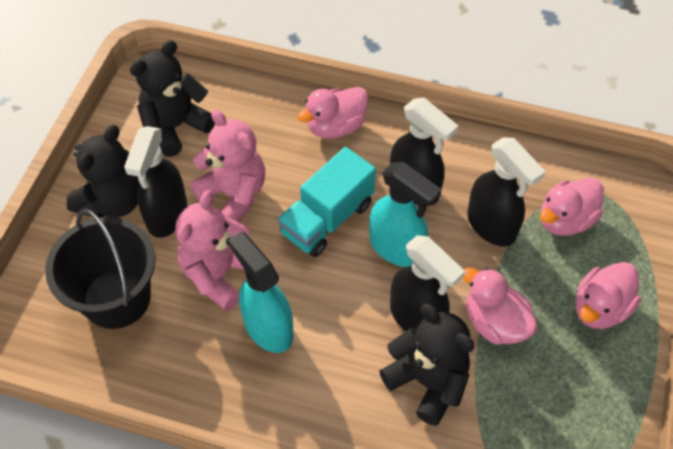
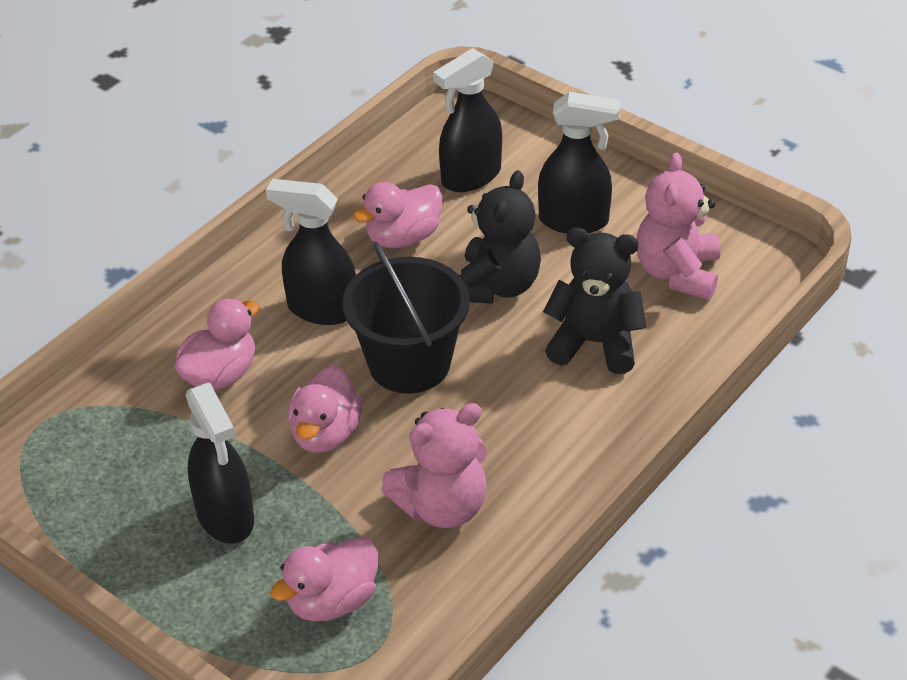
black teddy bear: 3 -> 2
turquoise spray bottle: 2 -> 0
turquoise truck: 1 -> 0

